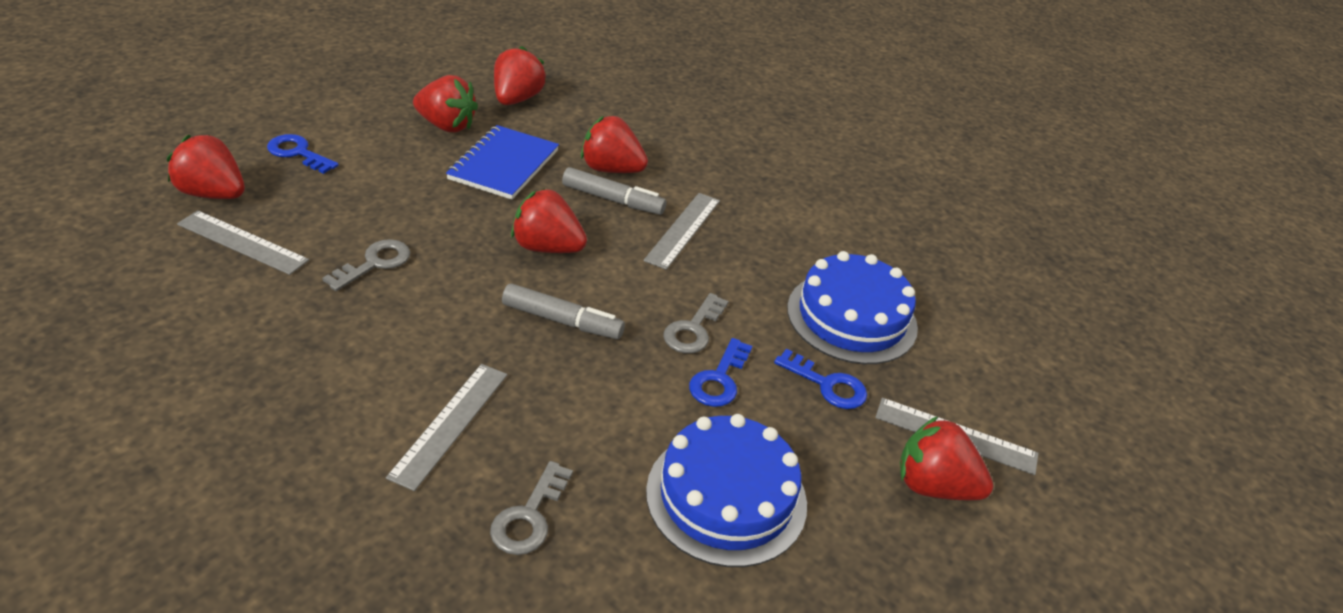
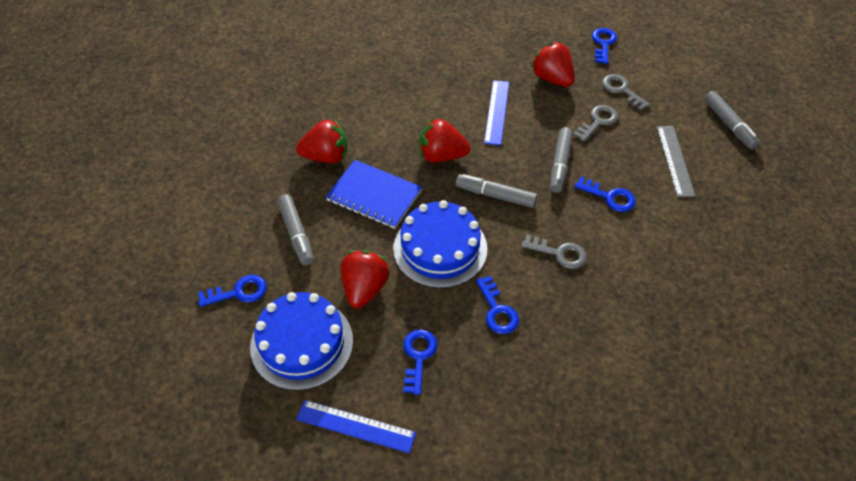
blue key: 3 -> 5
blue ruler: 0 -> 2
grey marker: 2 -> 4
grey ruler: 4 -> 1
red strawberry: 6 -> 4

